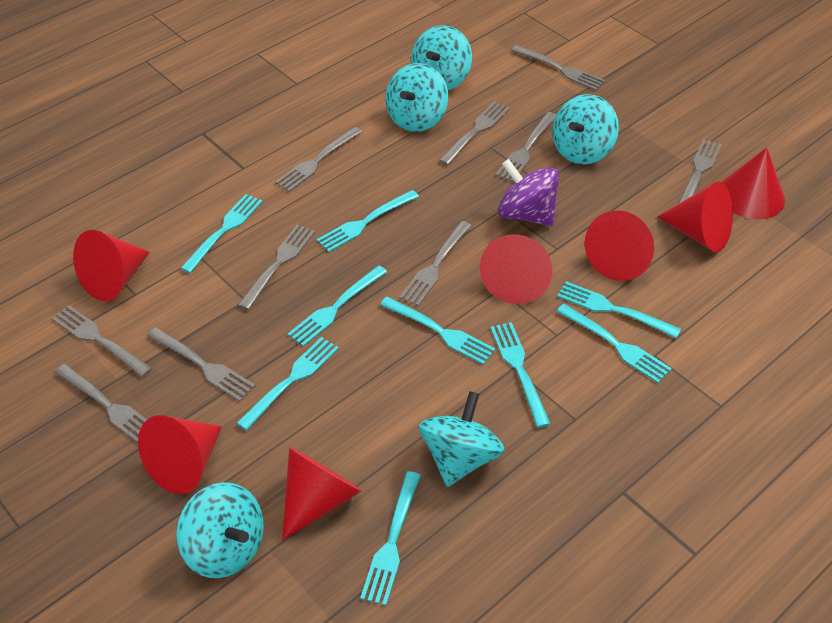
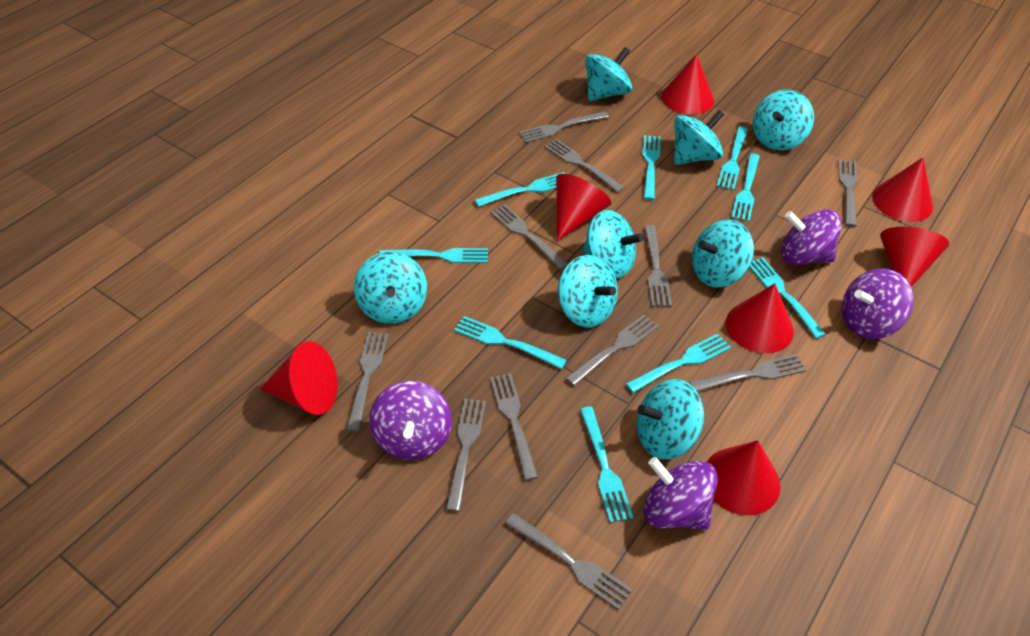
grey fork: 10 -> 11
purple spinning top: 1 -> 4
turquoise spinning top: 5 -> 8

